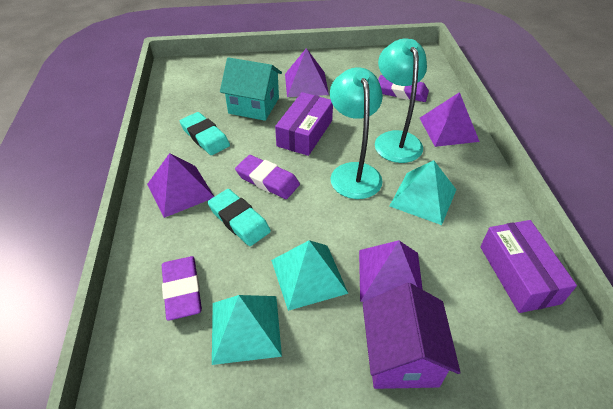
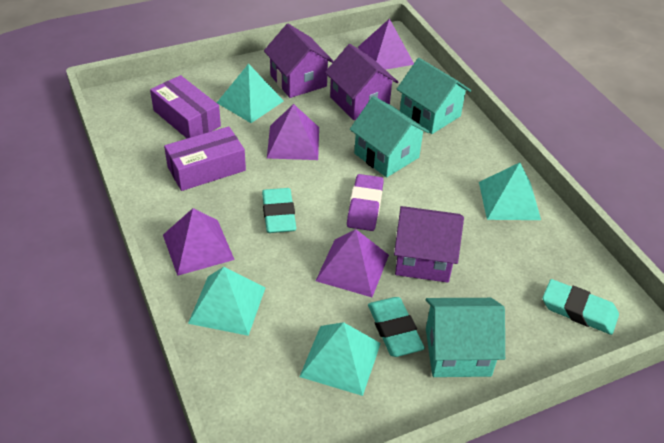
purple eraser: 3 -> 1
purple house: 1 -> 3
turquoise eraser: 2 -> 3
turquoise house: 1 -> 3
turquoise lamp: 2 -> 0
turquoise pyramid: 3 -> 4

